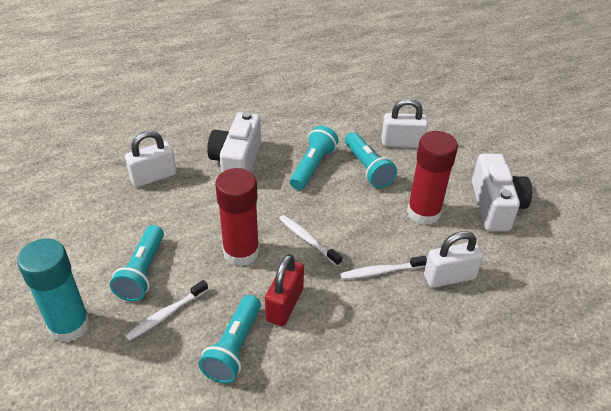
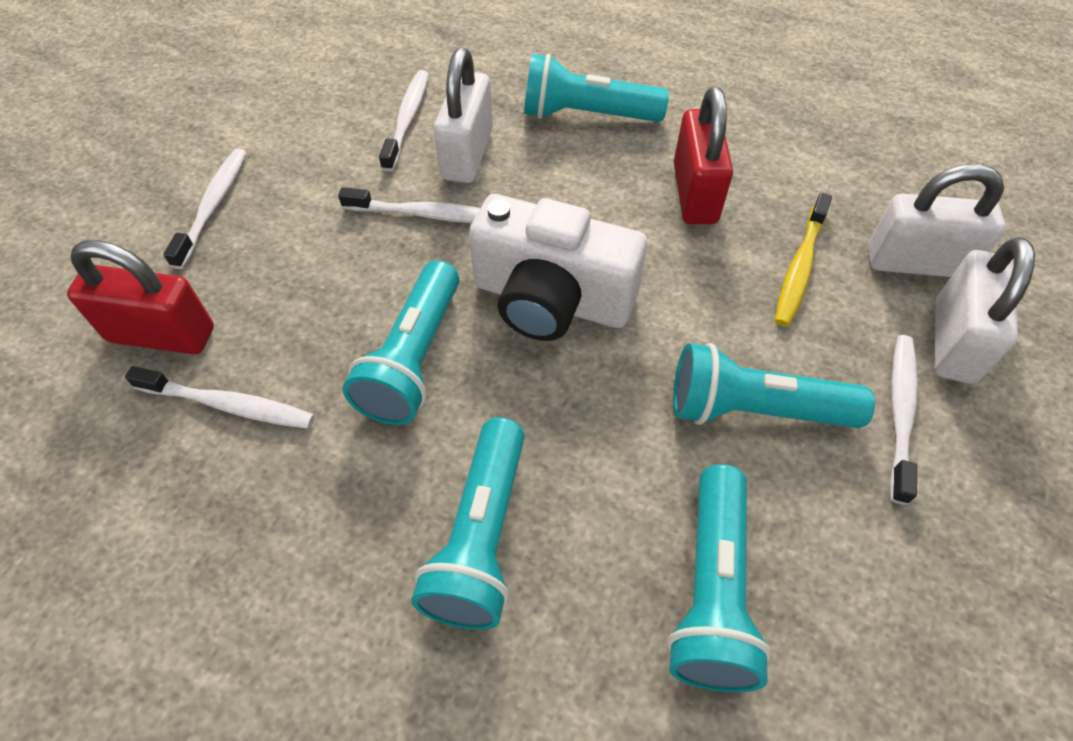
red glue stick: 2 -> 0
red padlock: 1 -> 2
turquoise flashlight: 4 -> 5
turquoise glue stick: 1 -> 0
white camera: 2 -> 1
white toothbrush: 3 -> 5
yellow toothbrush: 0 -> 1

